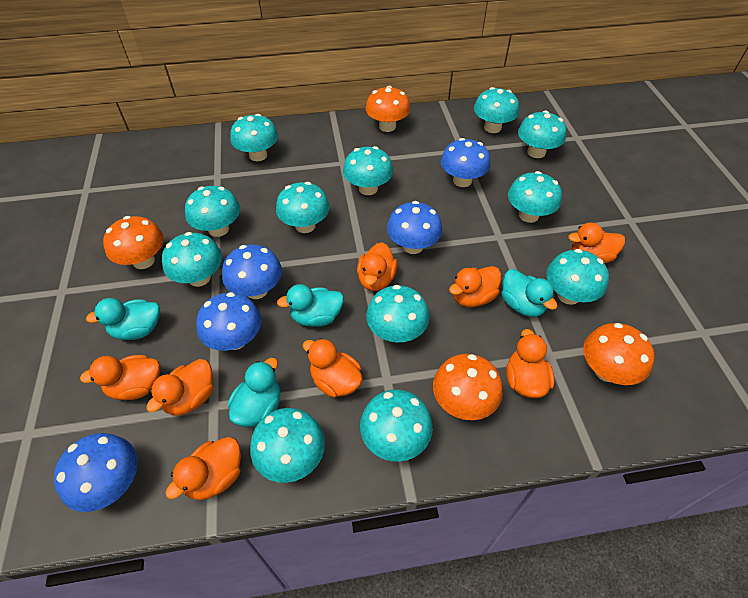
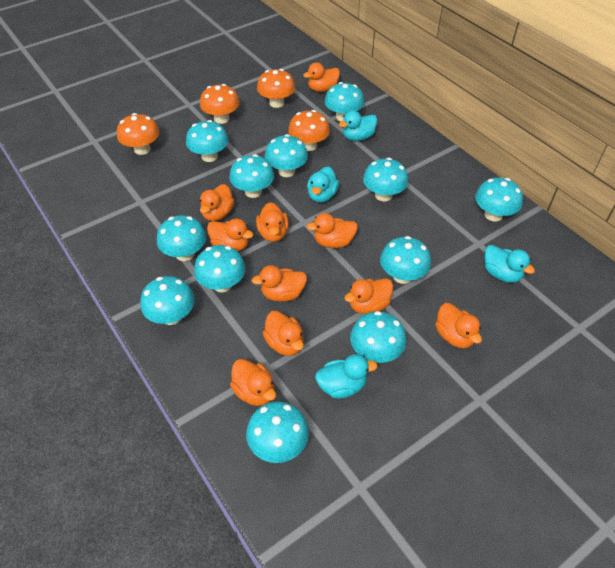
blue mushroom: 5 -> 0
orange duck: 8 -> 10

